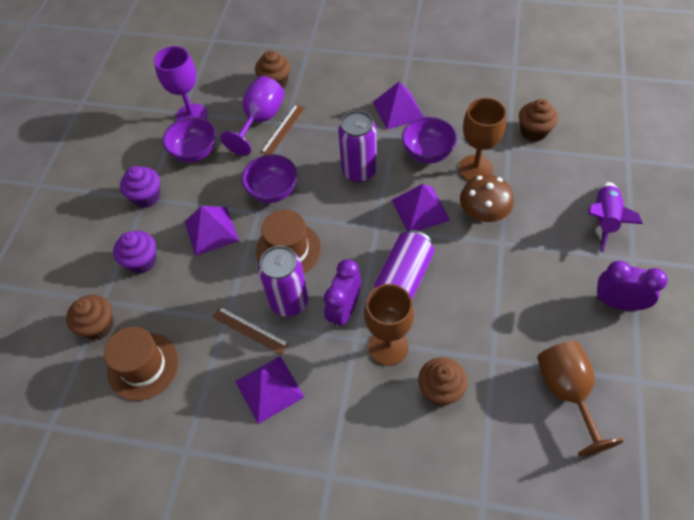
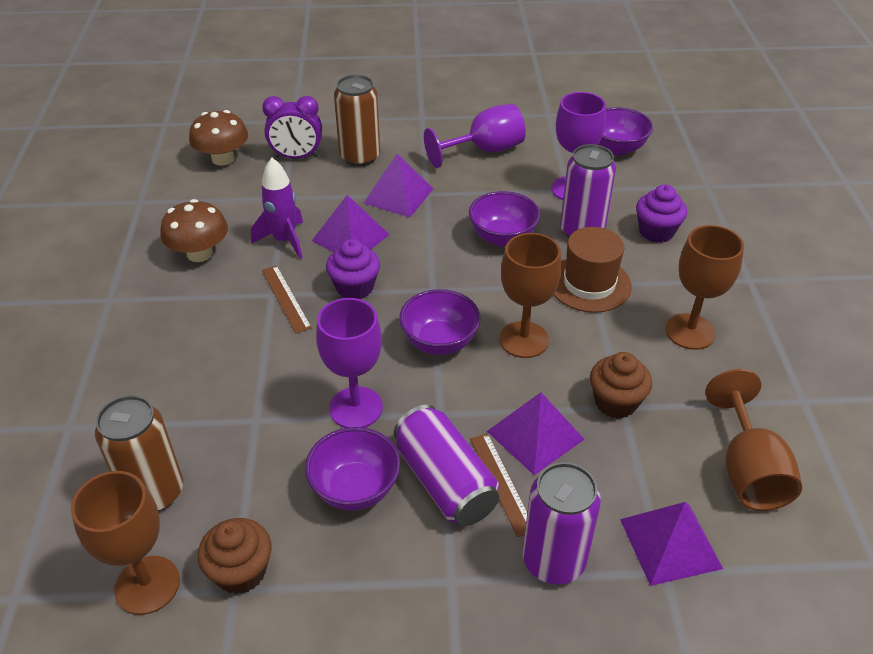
brown can: 0 -> 2
brown cupcake: 4 -> 2
brown goblet: 3 -> 4
brown hat: 2 -> 1
brown mushroom: 1 -> 2
purple bowl: 3 -> 4
purple clock: 2 -> 1
purple goblet: 2 -> 3

